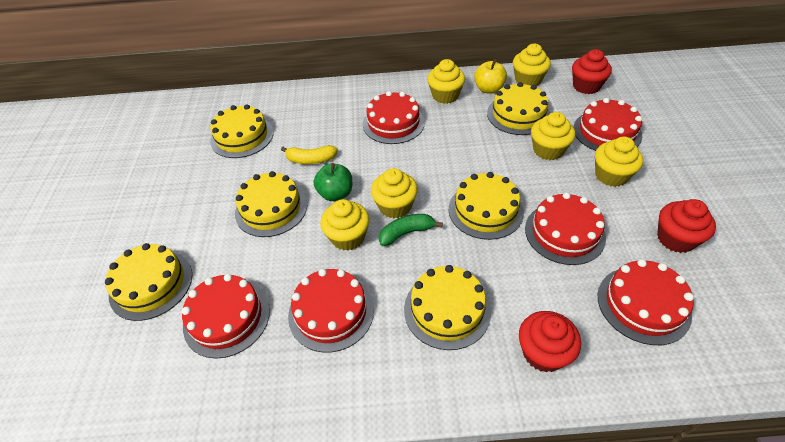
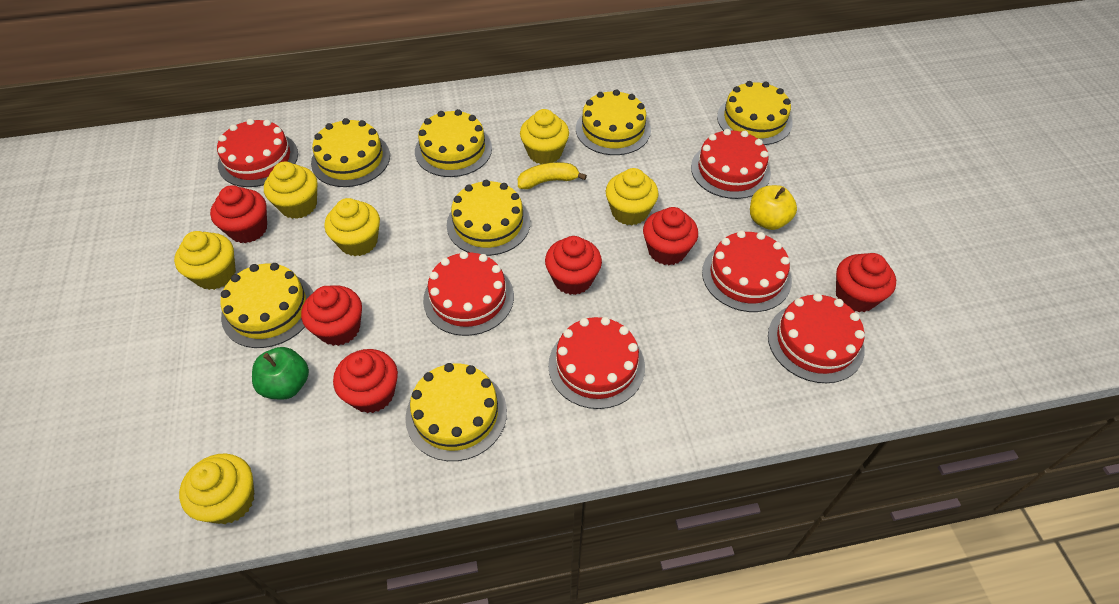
green banana: 1 -> 0
red cupcake: 3 -> 6
yellow cake: 6 -> 7

